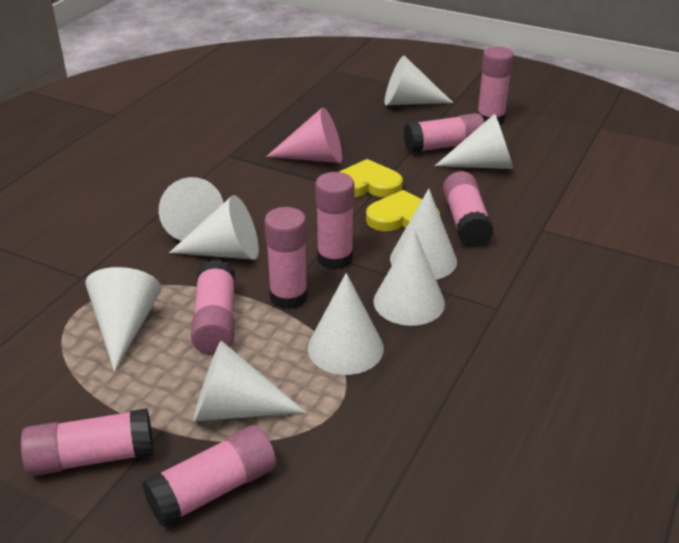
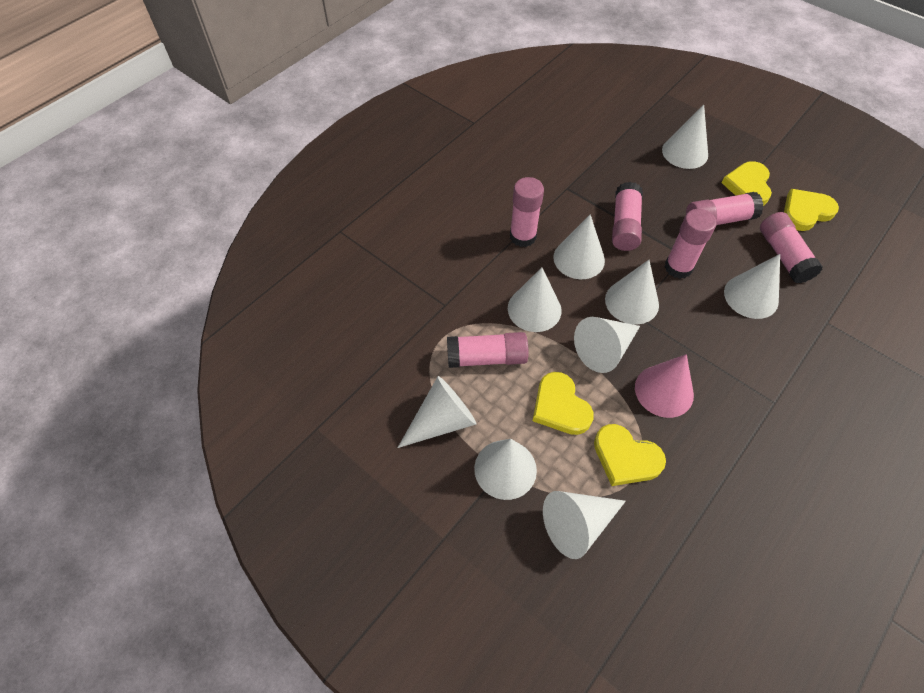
pink glue stick: 8 -> 6
yellow heart: 2 -> 4

